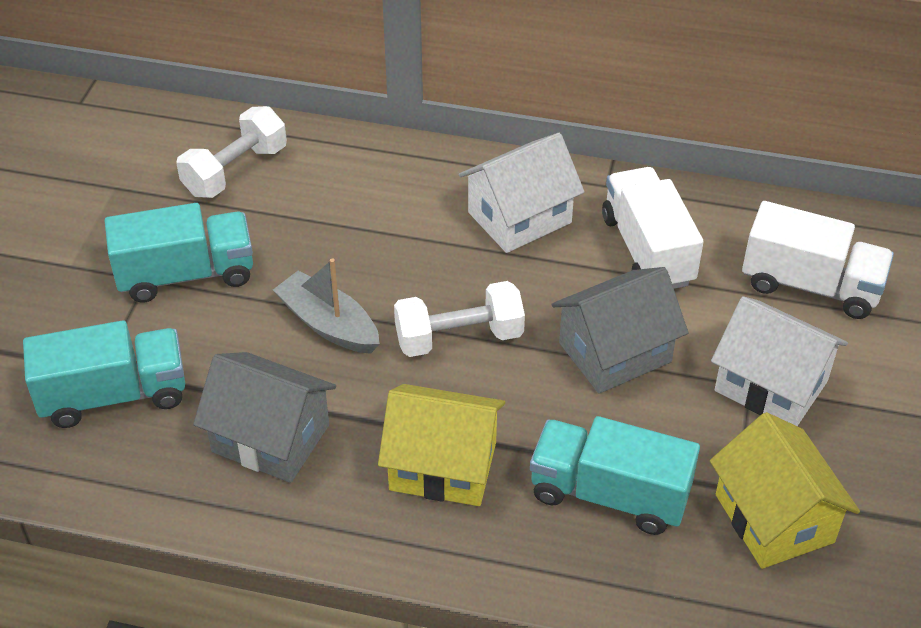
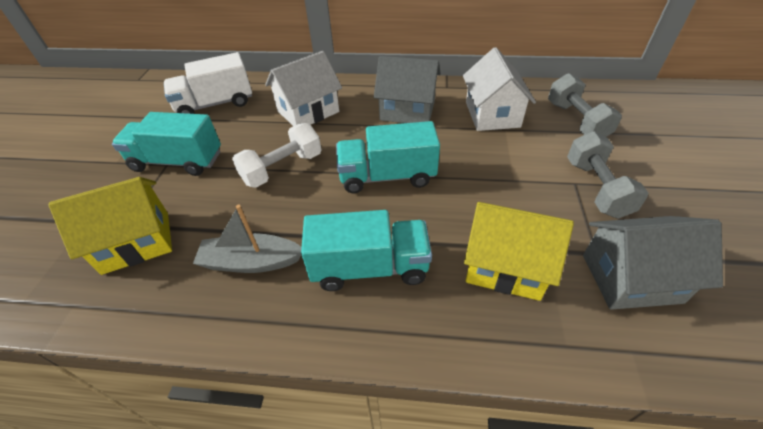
grey dumbbell: 0 -> 2
white dumbbell: 2 -> 1
white truck: 2 -> 1

